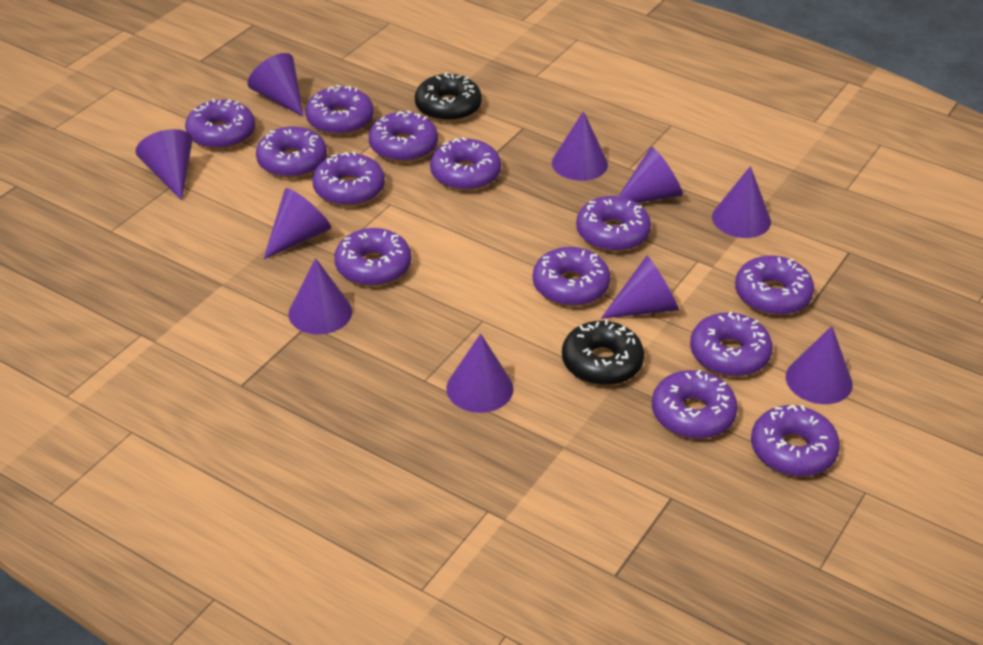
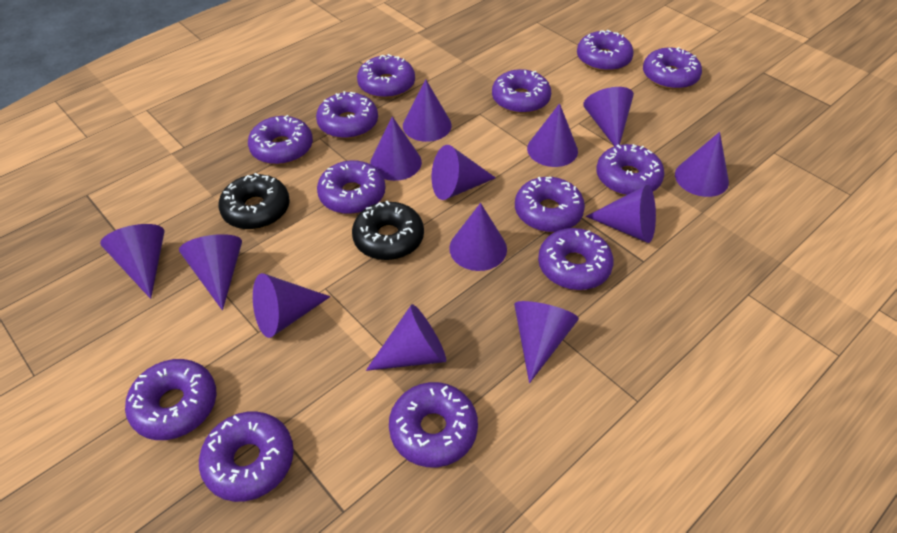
purple cone: 10 -> 13

